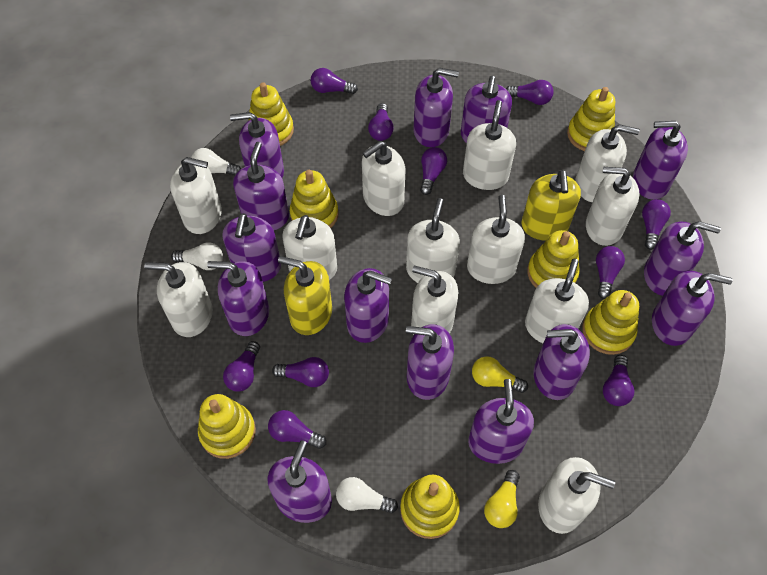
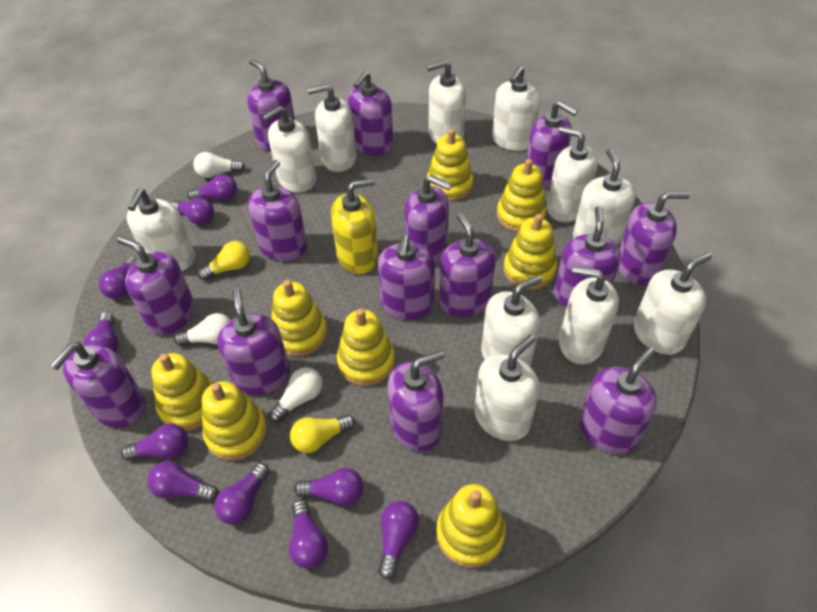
white soap dispenser: 12 -> 11
yellow soap dispenser: 2 -> 1
yellow stacking toy: 7 -> 8

